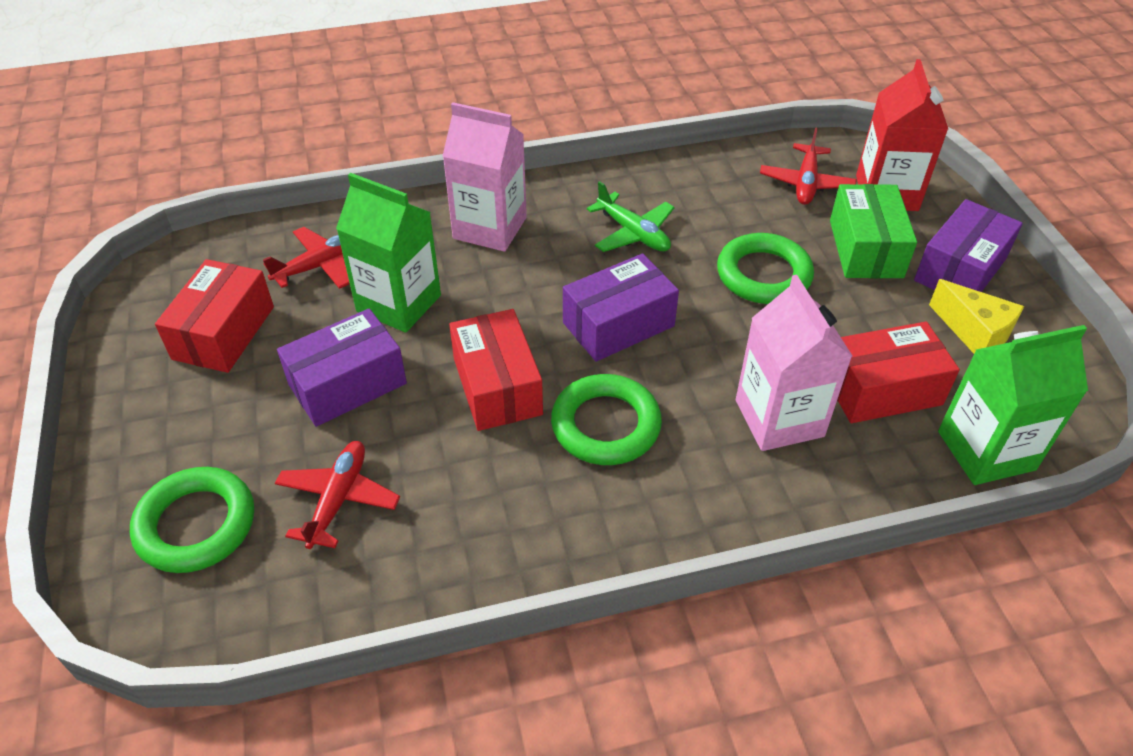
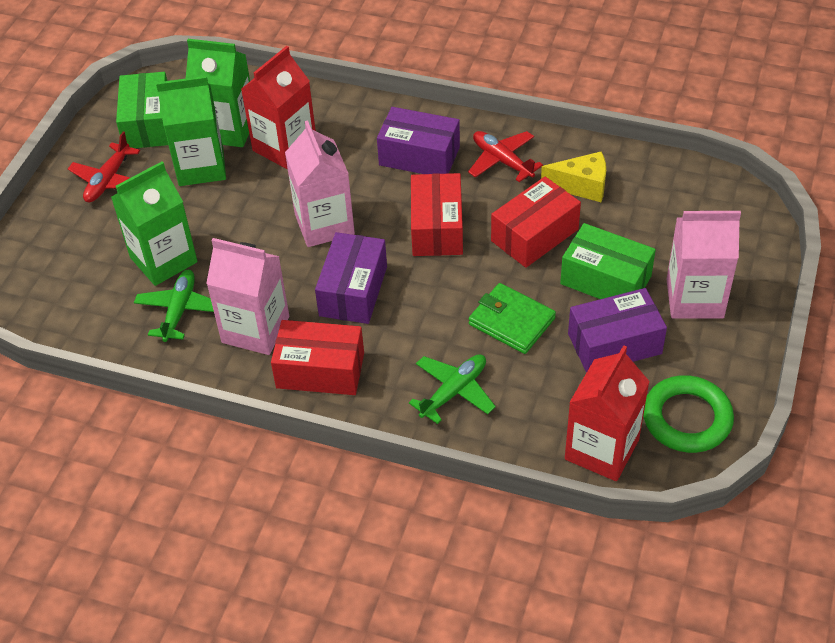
green box: 1 -> 2
green carton: 2 -> 3
green plane: 1 -> 2
green ring: 3 -> 1
green wallet: 0 -> 1
pink carton: 2 -> 3
red carton: 1 -> 2
red plane: 3 -> 2

